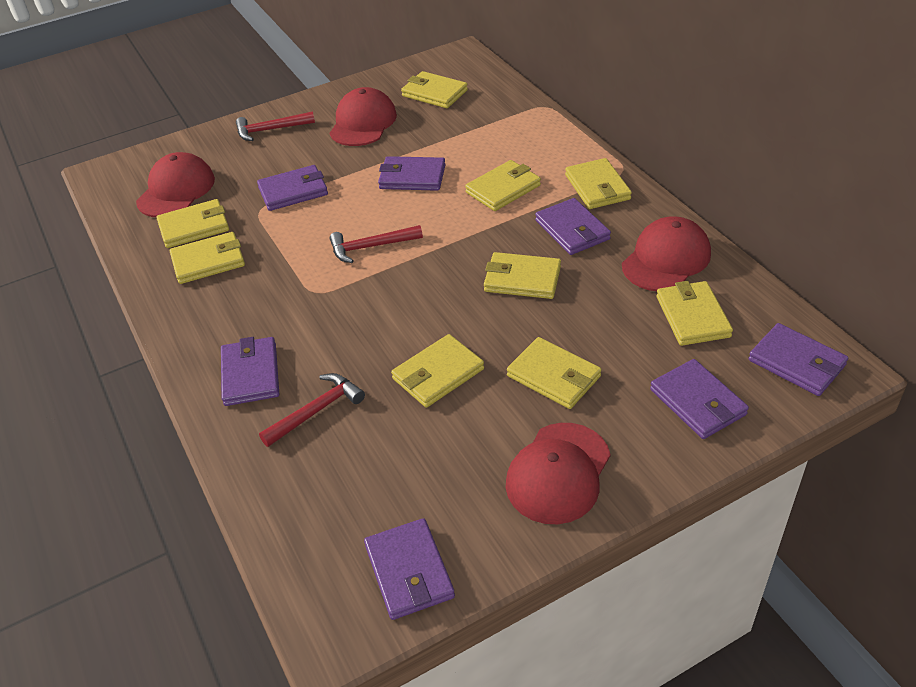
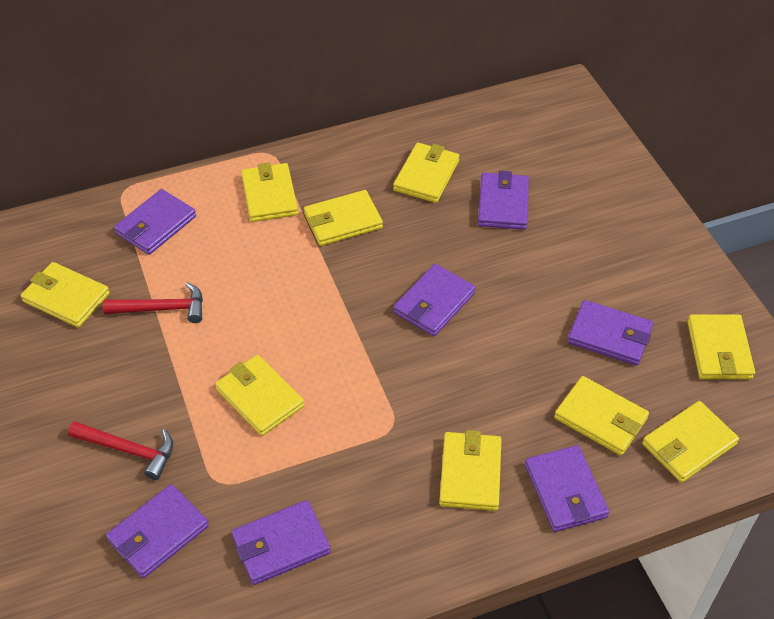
red cap: 4 -> 0
red hammer: 3 -> 2

